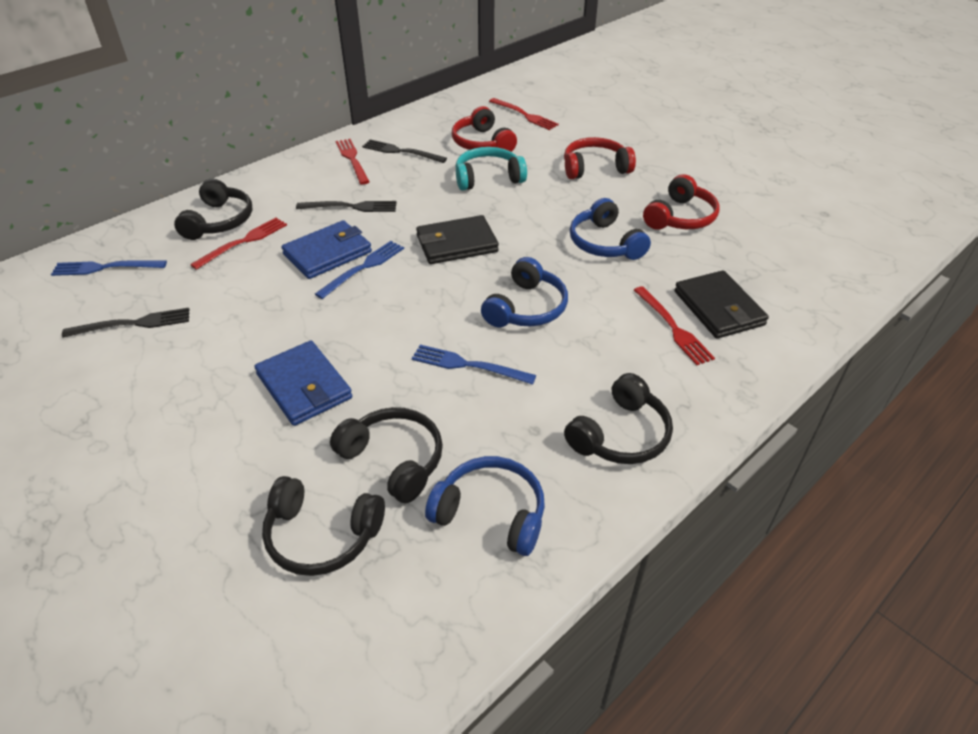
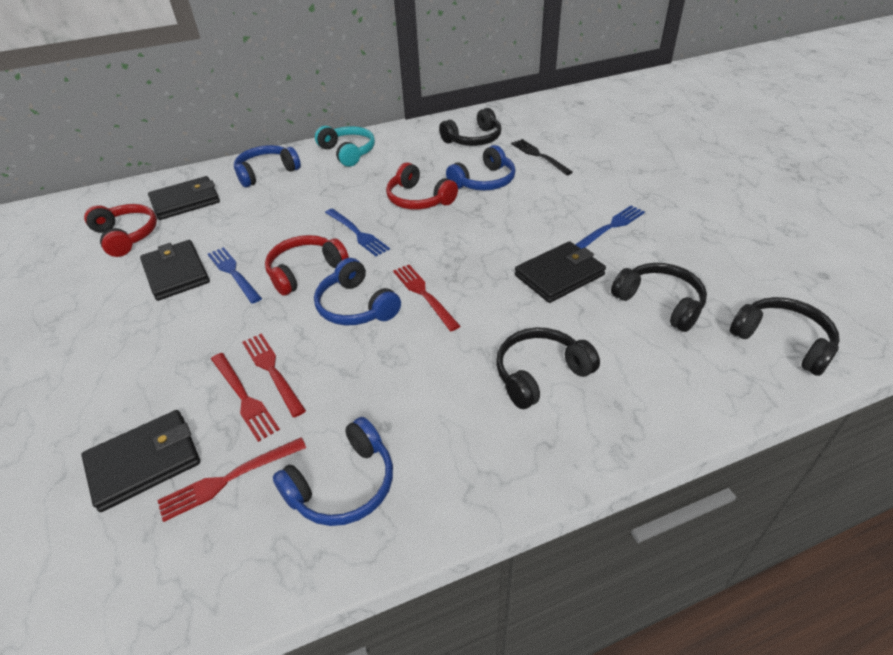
black fork: 3 -> 1
black wallet: 2 -> 4
blue headphones: 3 -> 4
blue wallet: 2 -> 0

